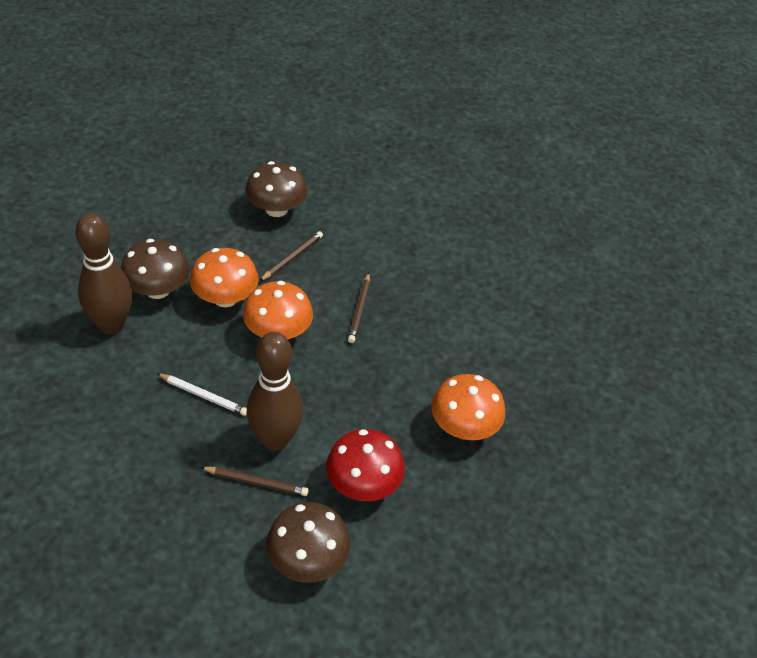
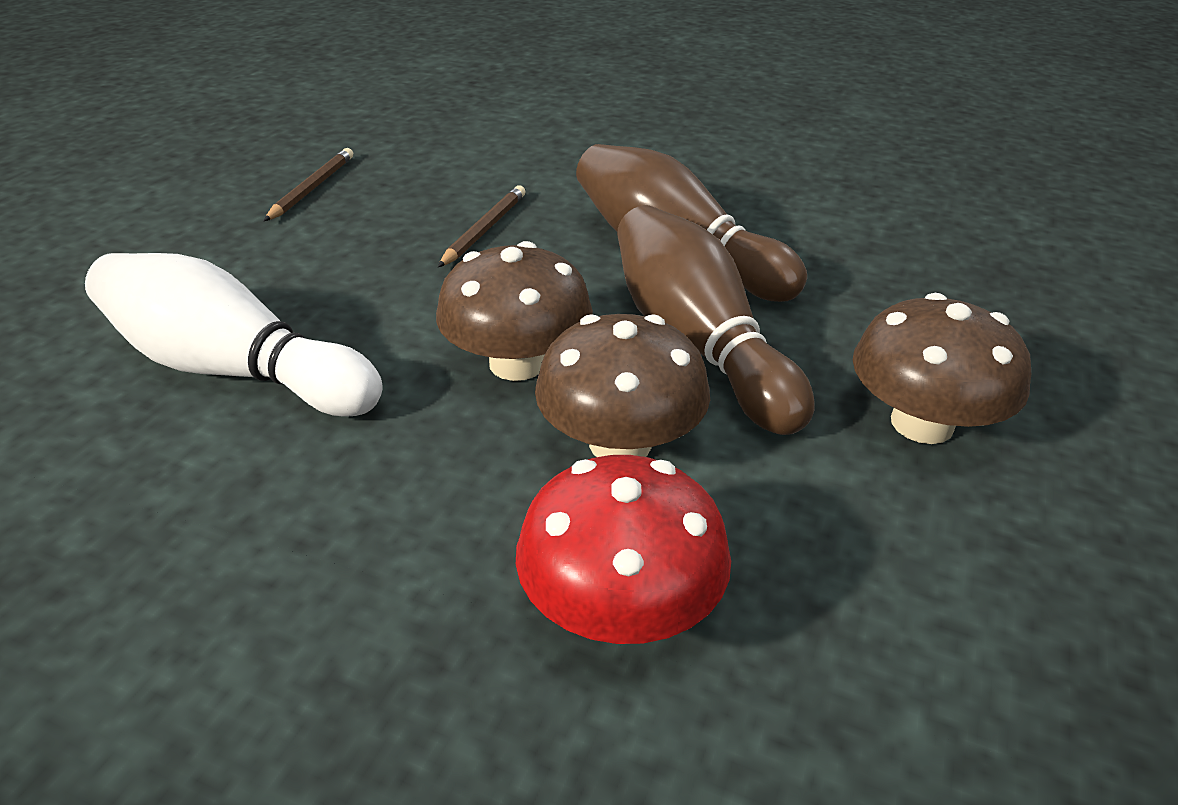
brown pencil: 3 -> 2
orange mushroom: 3 -> 0
white bowling pin: 0 -> 1
white pencil: 1 -> 0

